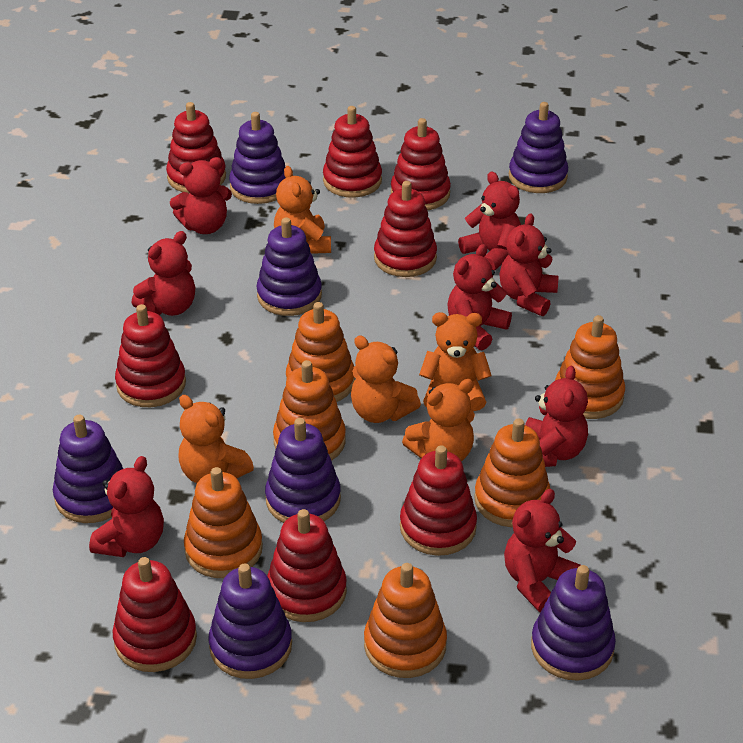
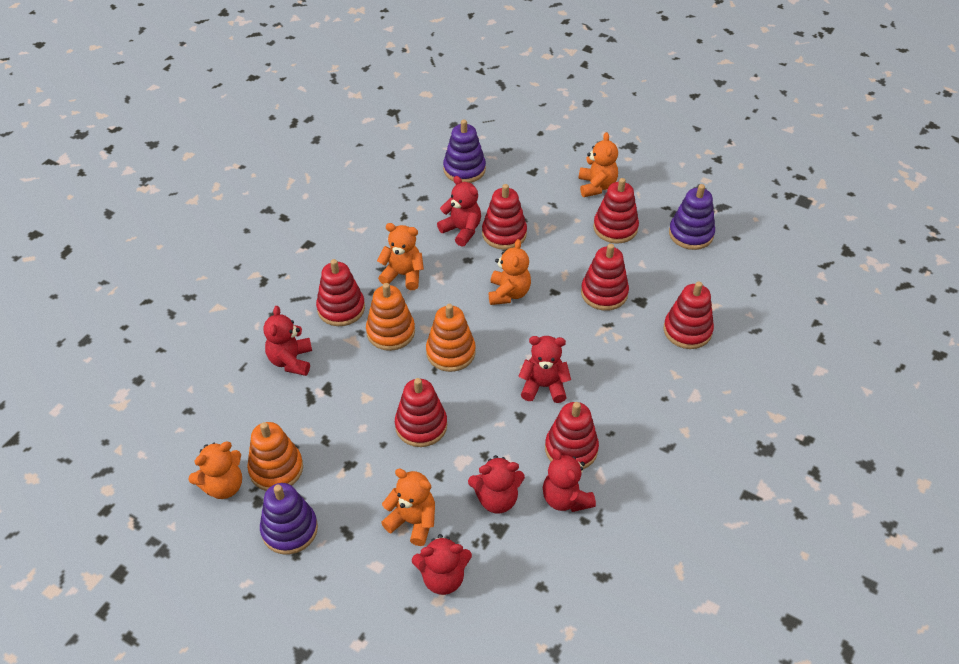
orange stacking toy: 6 -> 3
purple stacking toy: 7 -> 3
red stacking toy: 8 -> 7
red teddy bear: 8 -> 6

